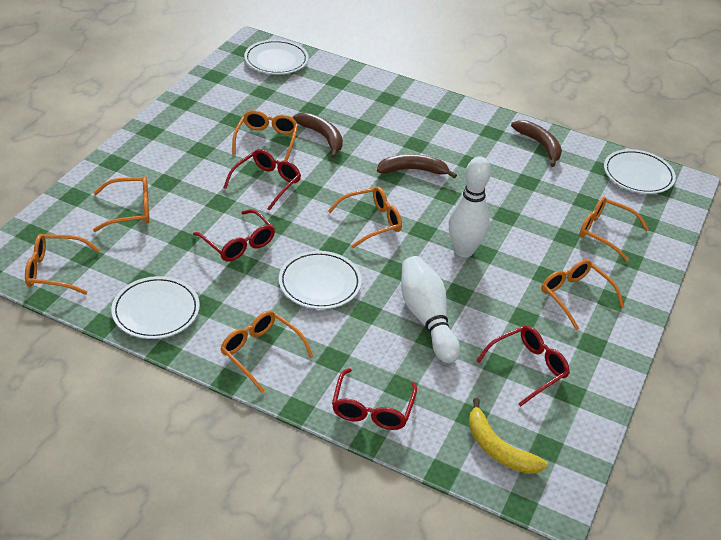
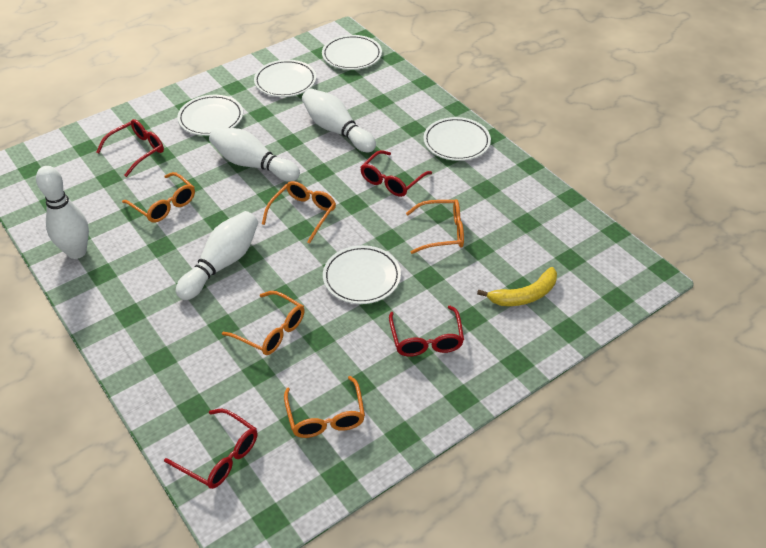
brown banana: 3 -> 0
orange glasses: 7 -> 5
white bowling pin: 2 -> 4
white plate: 4 -> 5

